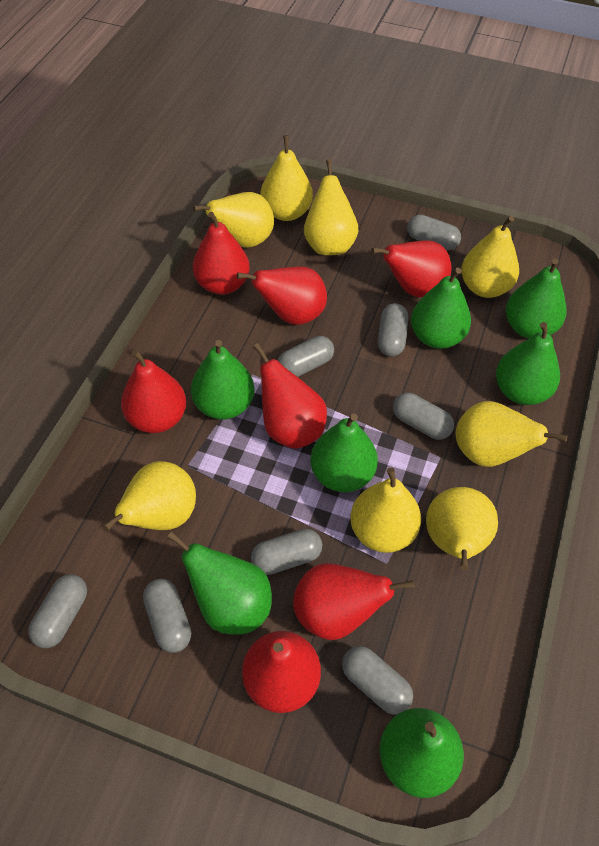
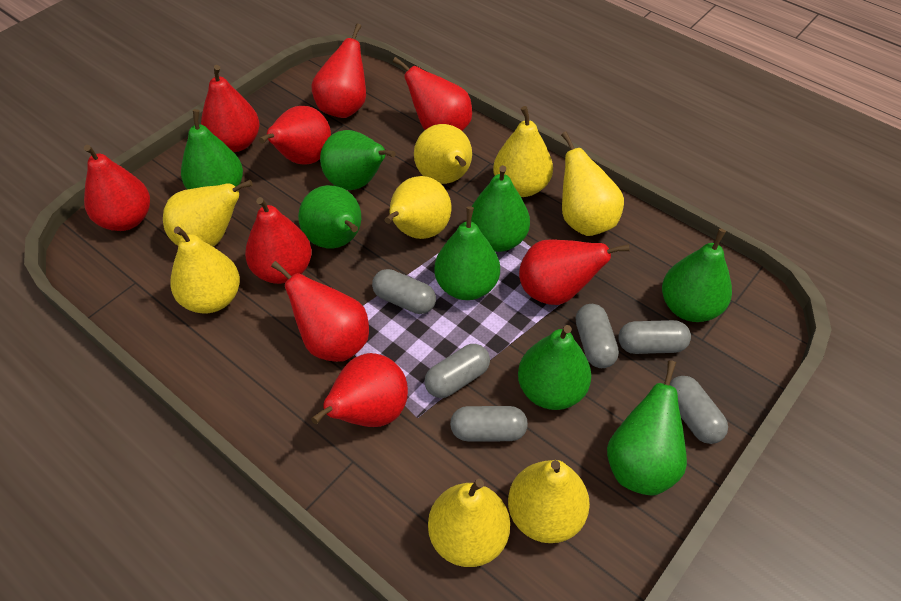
green pear: 7 -> 8
grey capsule: 8 -> 6
red pear: 7 -> 9

